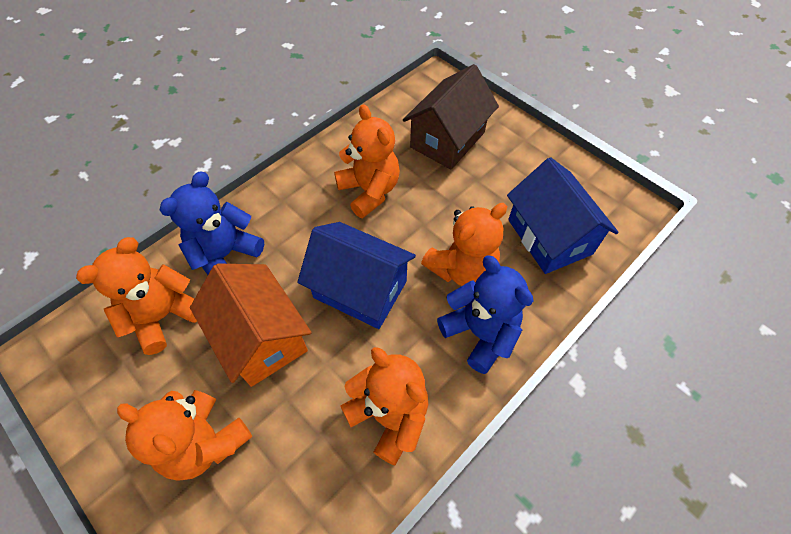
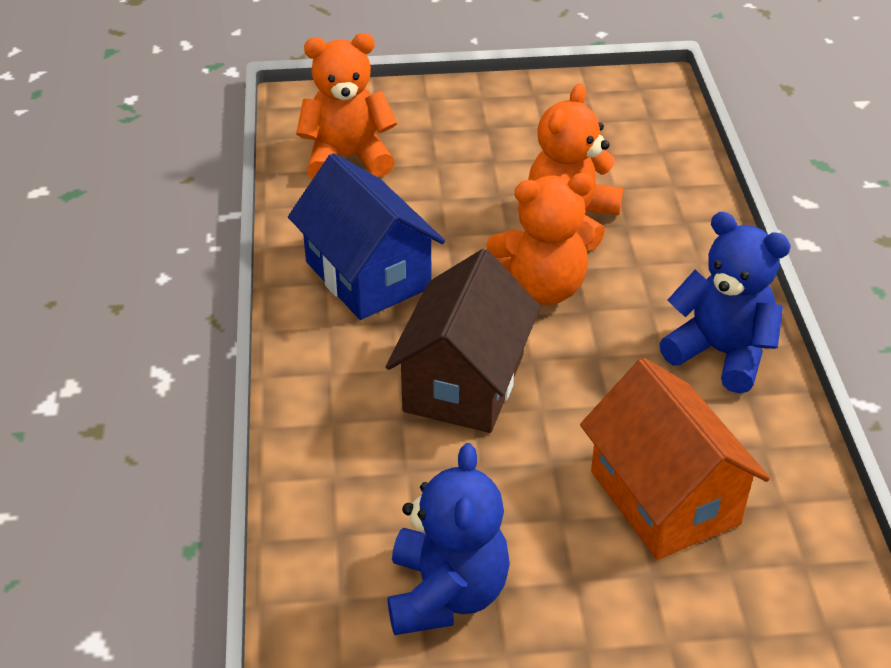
blue house: 2 -> 1
orange teddy bear: 5 -> 3

